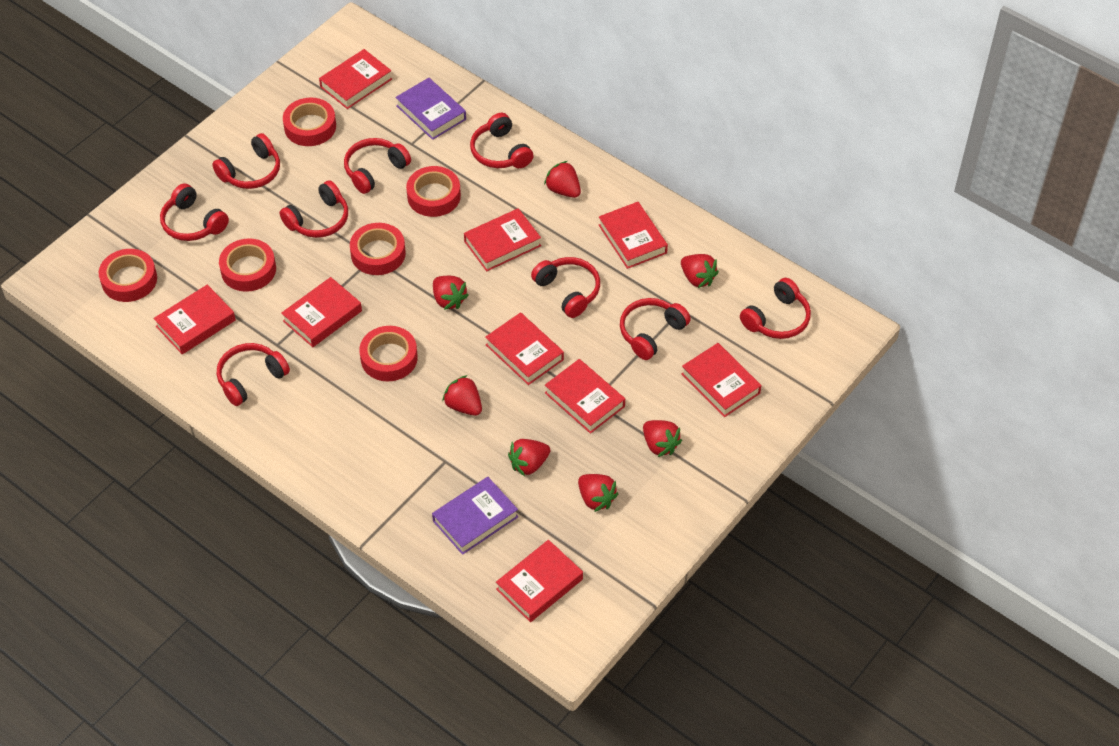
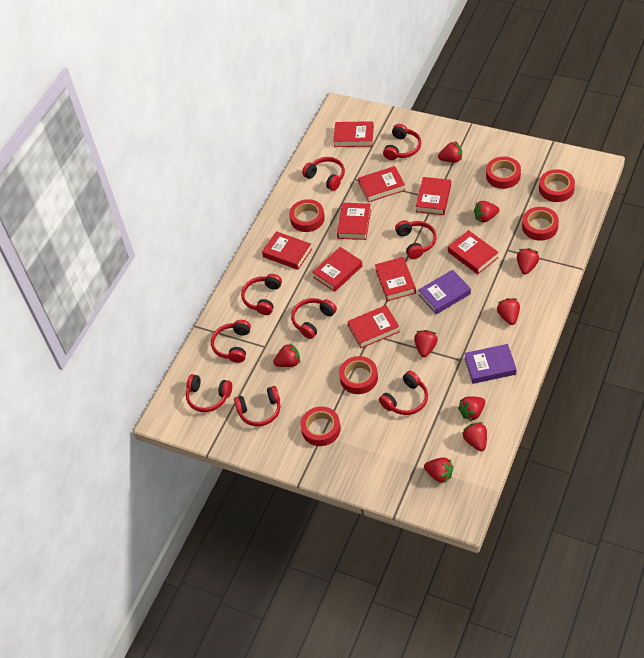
red strawberry: 7 -> 9

